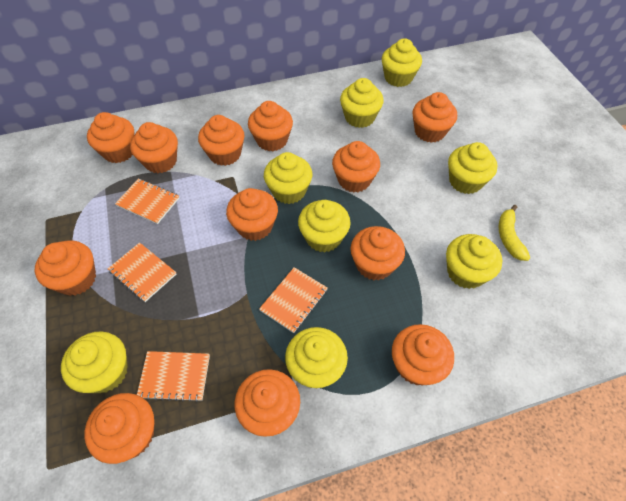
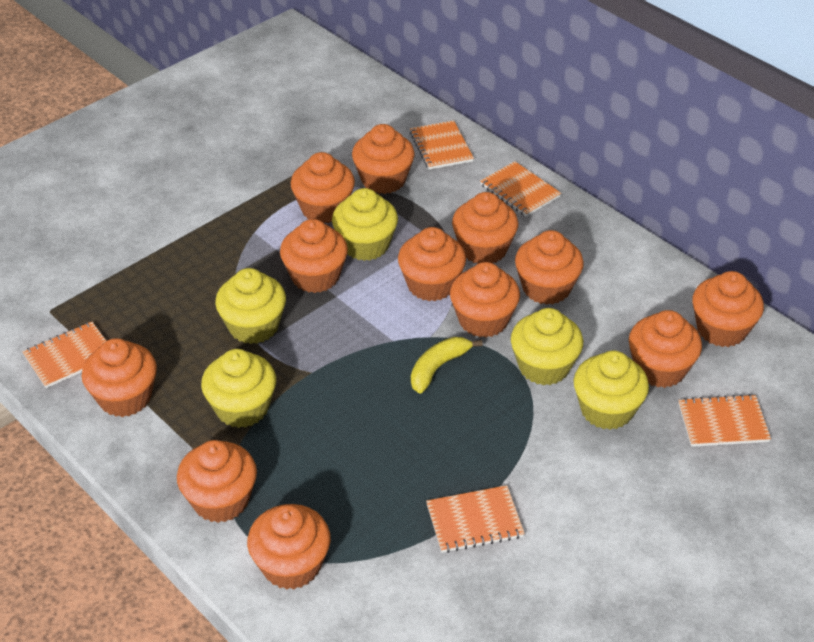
orange notebook: 4 -> 5
yellow cupcake: 8 -> 5

